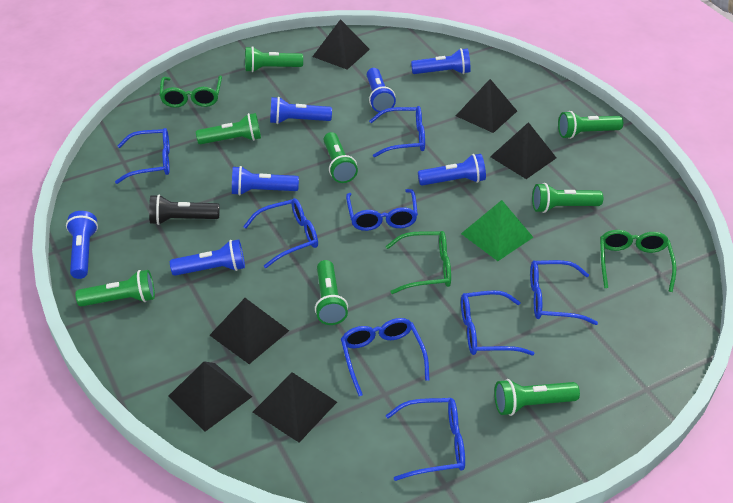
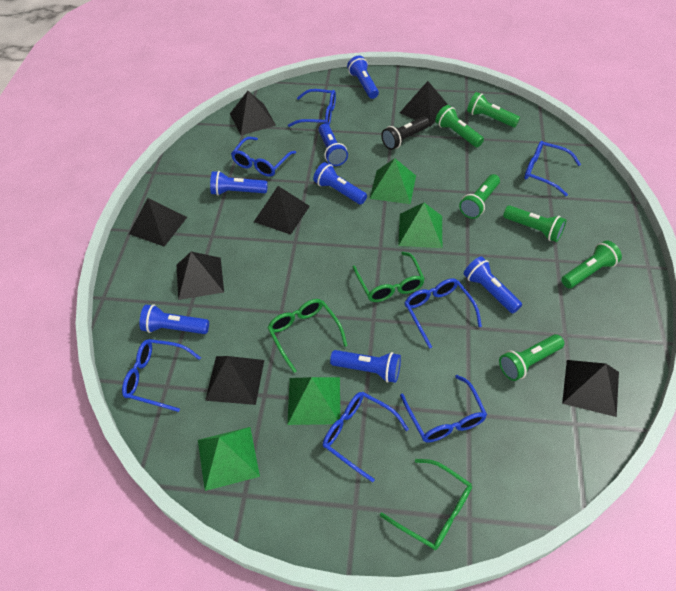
black pyramid: 6 -> 7
blue glasses: 8 -> 7
green flashlight: 8 -> 6
green pyramid: 1 -> 4

